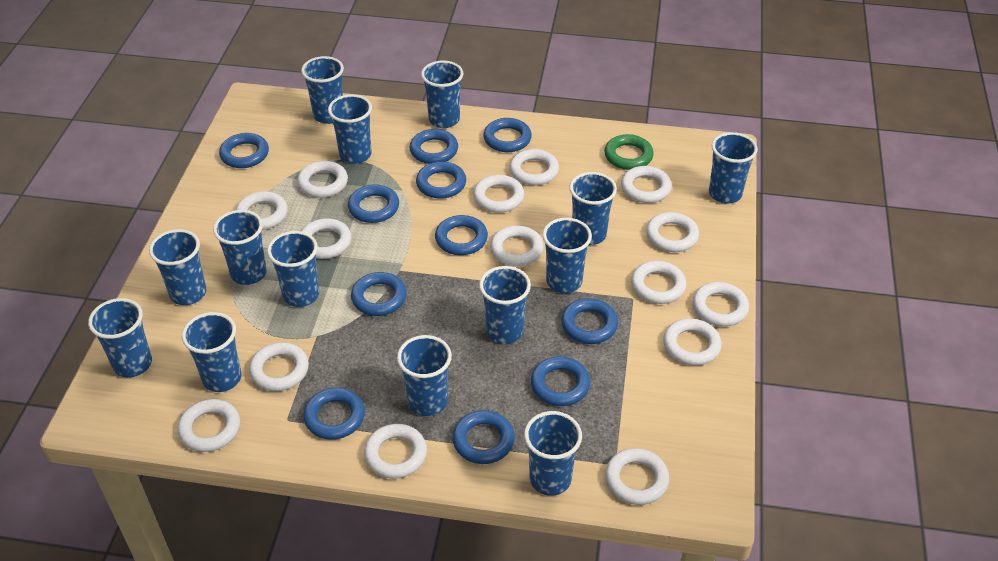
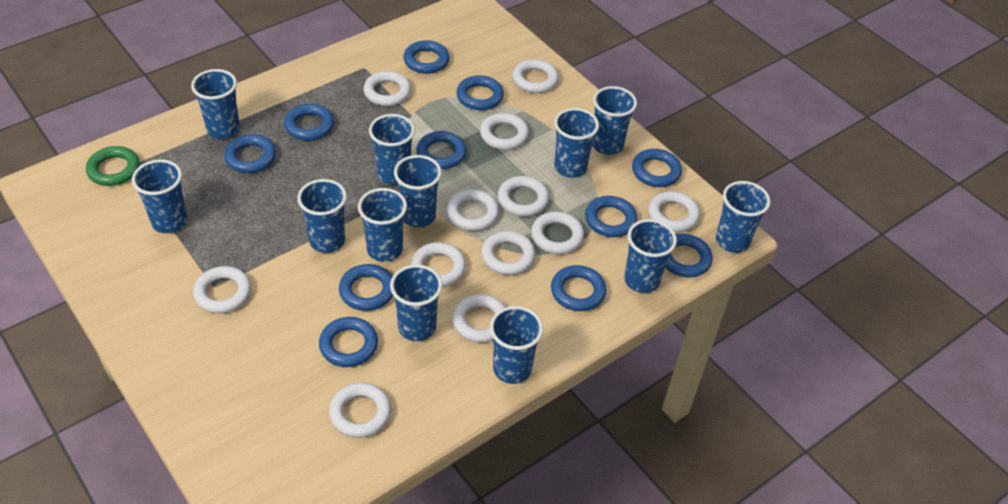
blue cup: 14 -> 12
white ring: 15 -> 12

